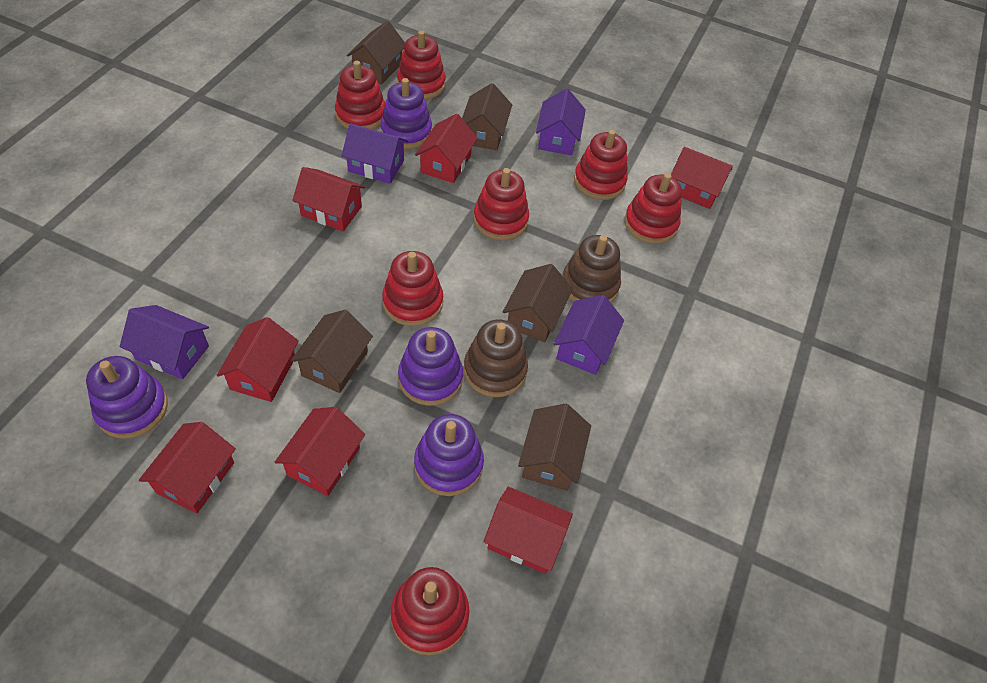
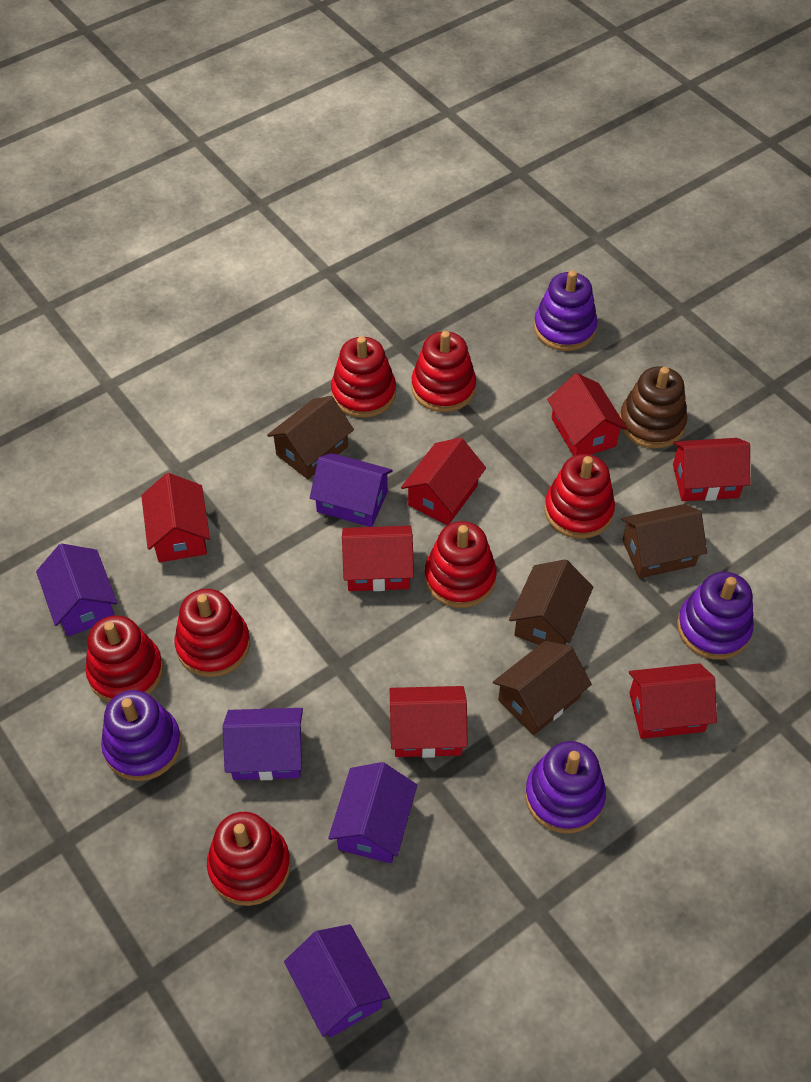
brown house: 5 -> 4
brown stacking toy: 2 -> 1
purple house: 4 -> 5

